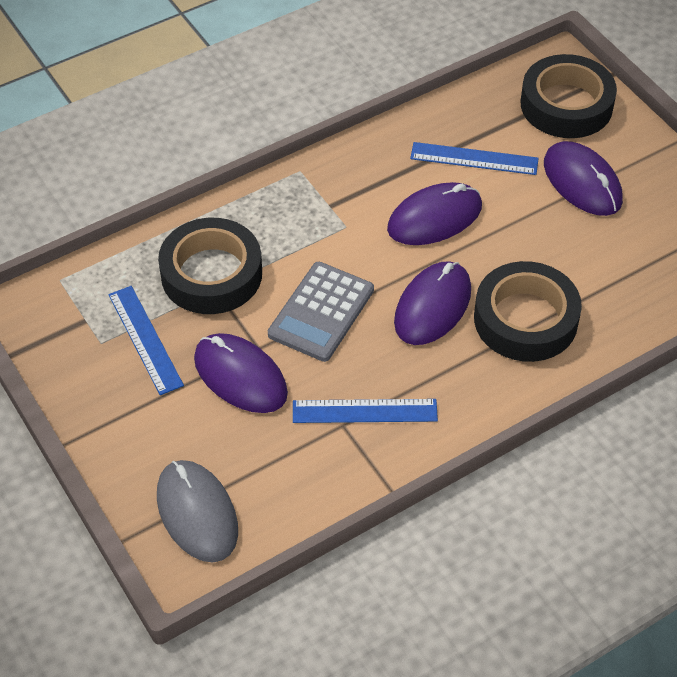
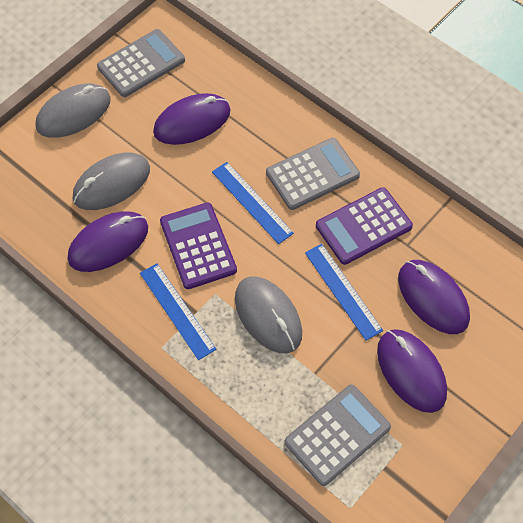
black tape: 3 -> 0
grey calculator: 1 -> 3
grey mouse: 1 -> 3
purple calculator: 0 -> 2

